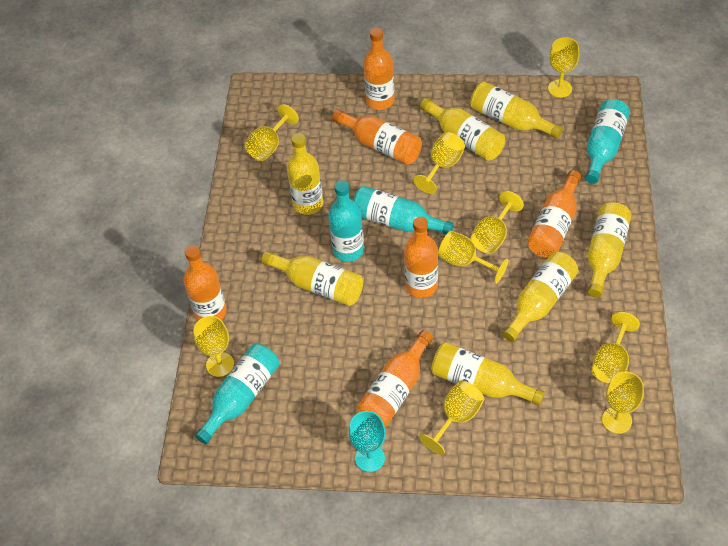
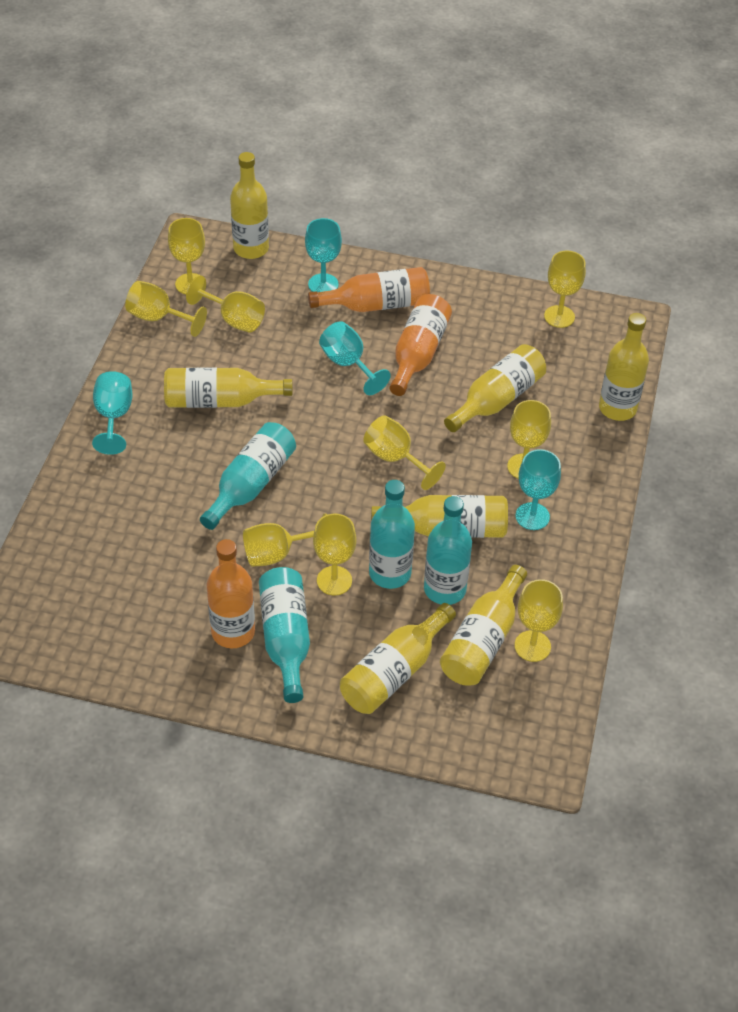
orange bottle: 6 -> 3
turquoise goblet: 1 -> 4

